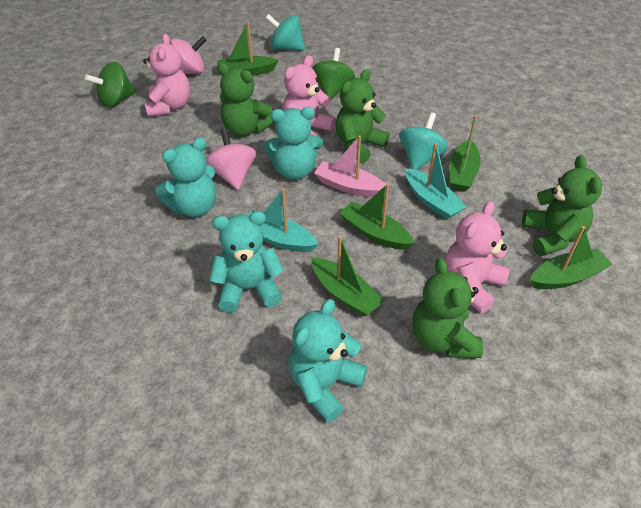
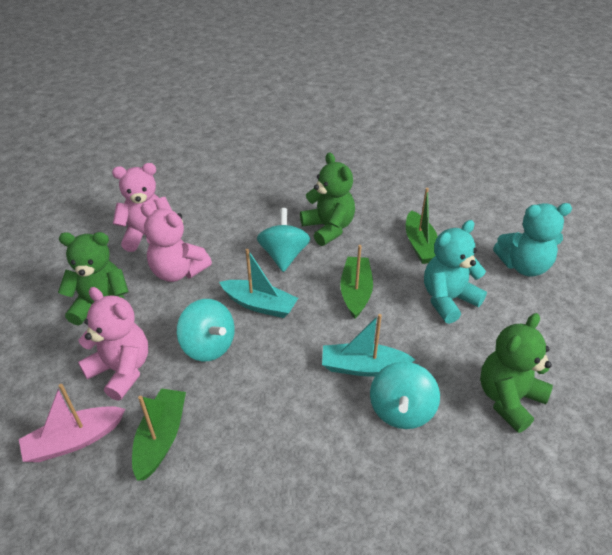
green boat: 5 -> 3
green spinning top: 2 -> 0
green teddy bear: 4 -> 3
pink spinning top: 2 -> 0
turquoise spinning top: 2 -> 3
turquoise teddy bear: 4 -> 2

